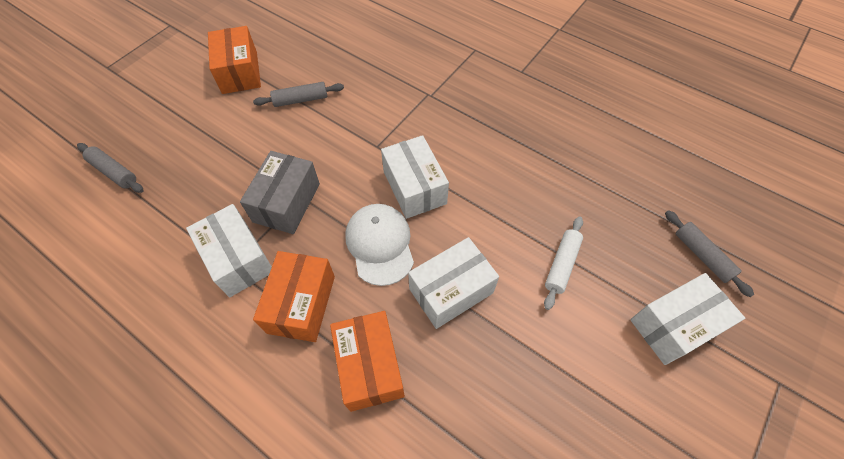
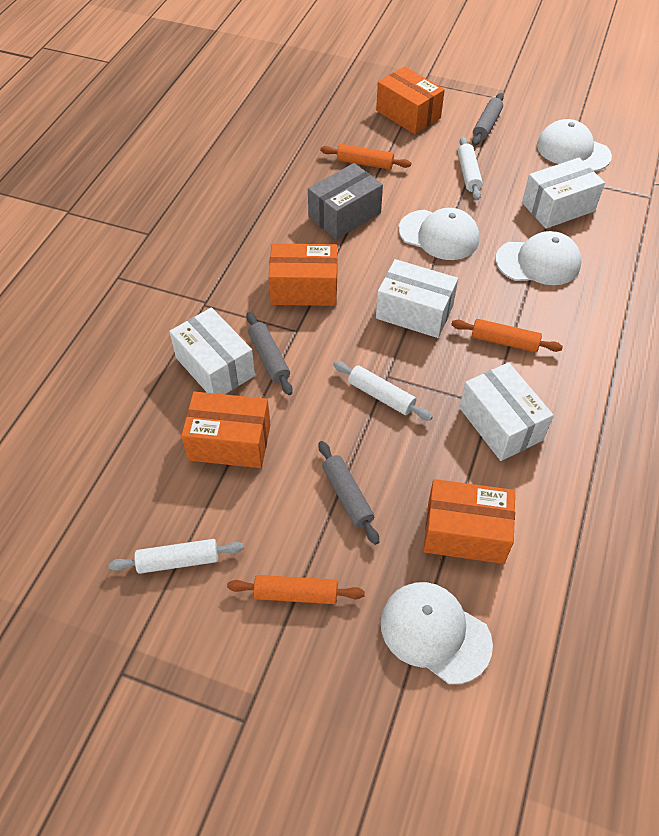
orange box: 3 -> 4
orange rolling pin: 0 -> 3
white cap: 1 -> 4
white rolling pin: 1 -> 3

